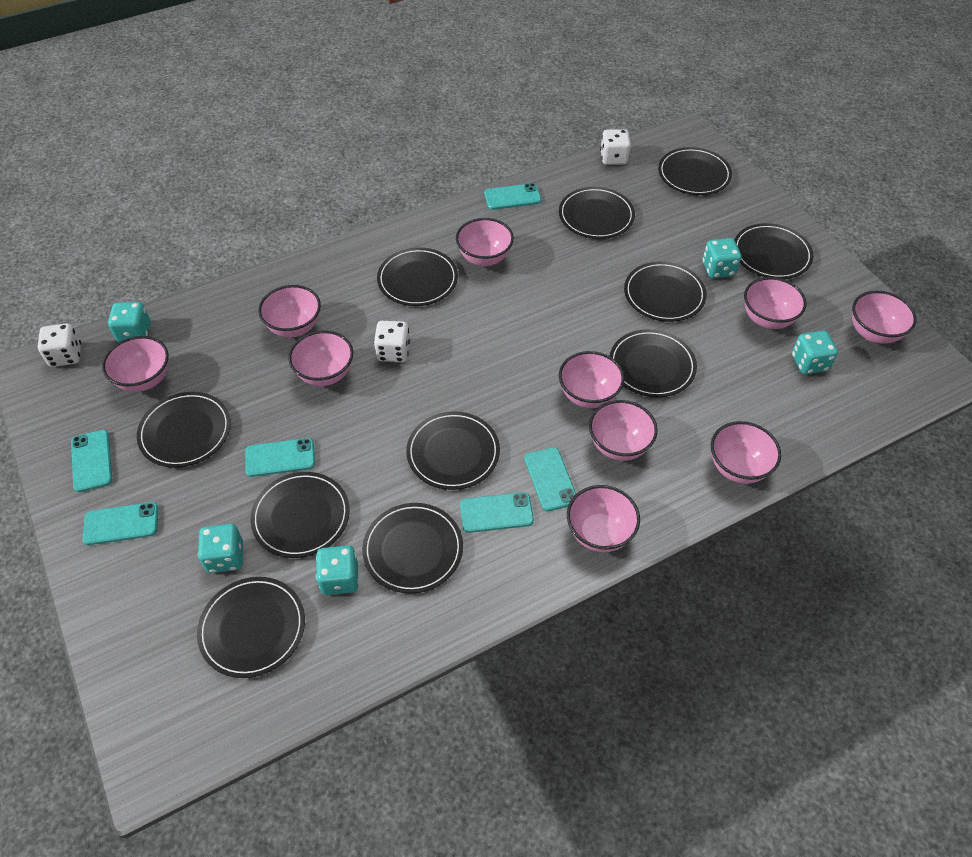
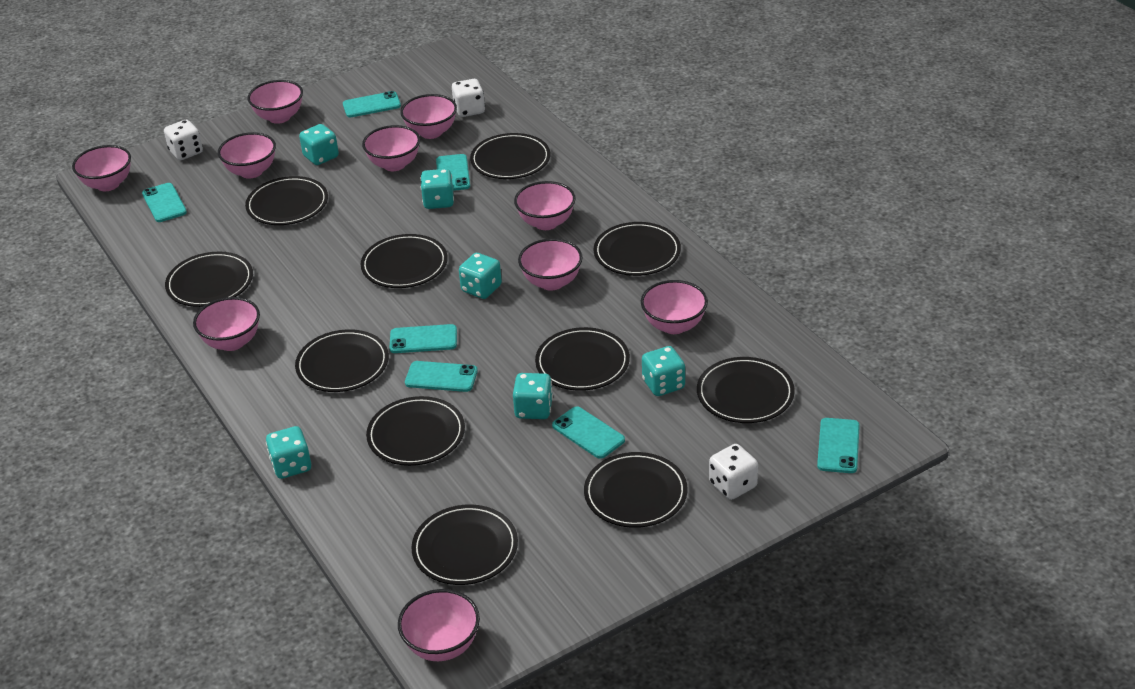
turquoise dice: 5 -> 6
turquoise phone: 6 -> 7

